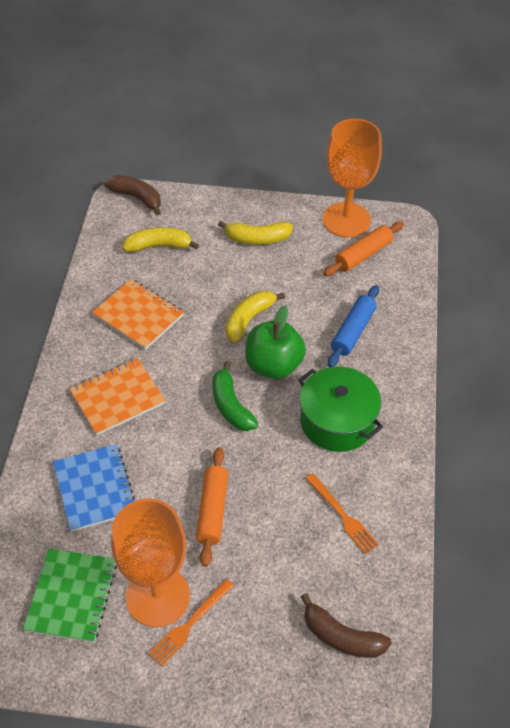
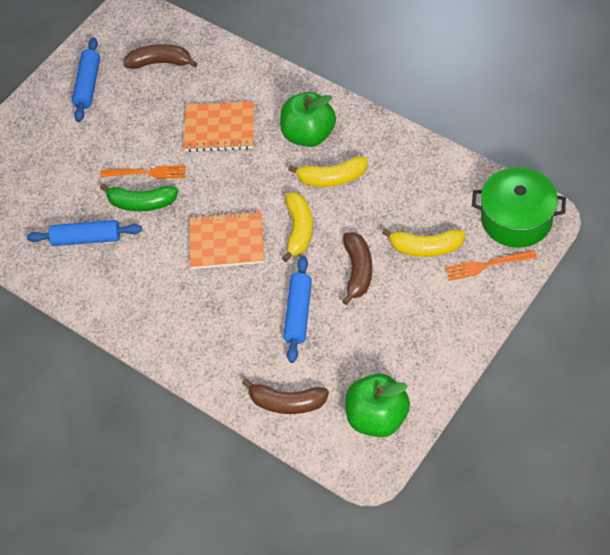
blue notebook: 1 -> 0
blue rolling pin: 1 -> 3
brown banana: 2 -> 3
green apple: 1 -> 2
green notebook: 1 -> 0
orange goblet: 2 -> 0
orange rolling pin: 2 -> 0

